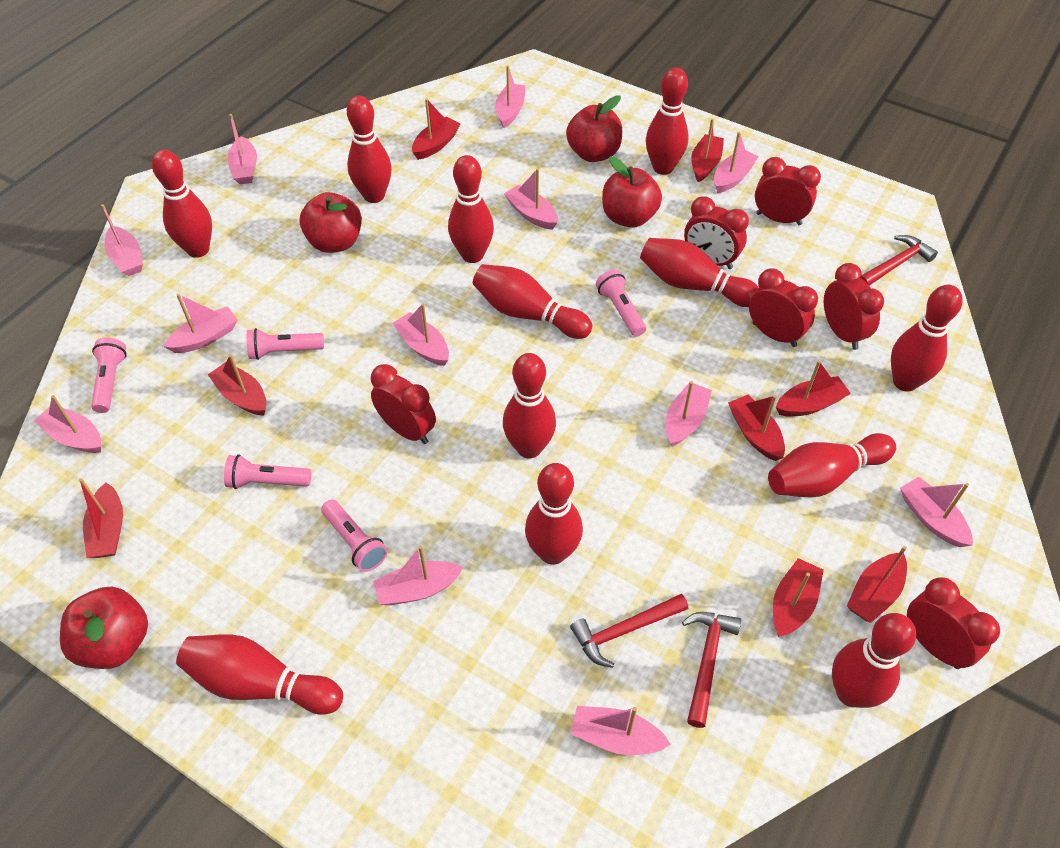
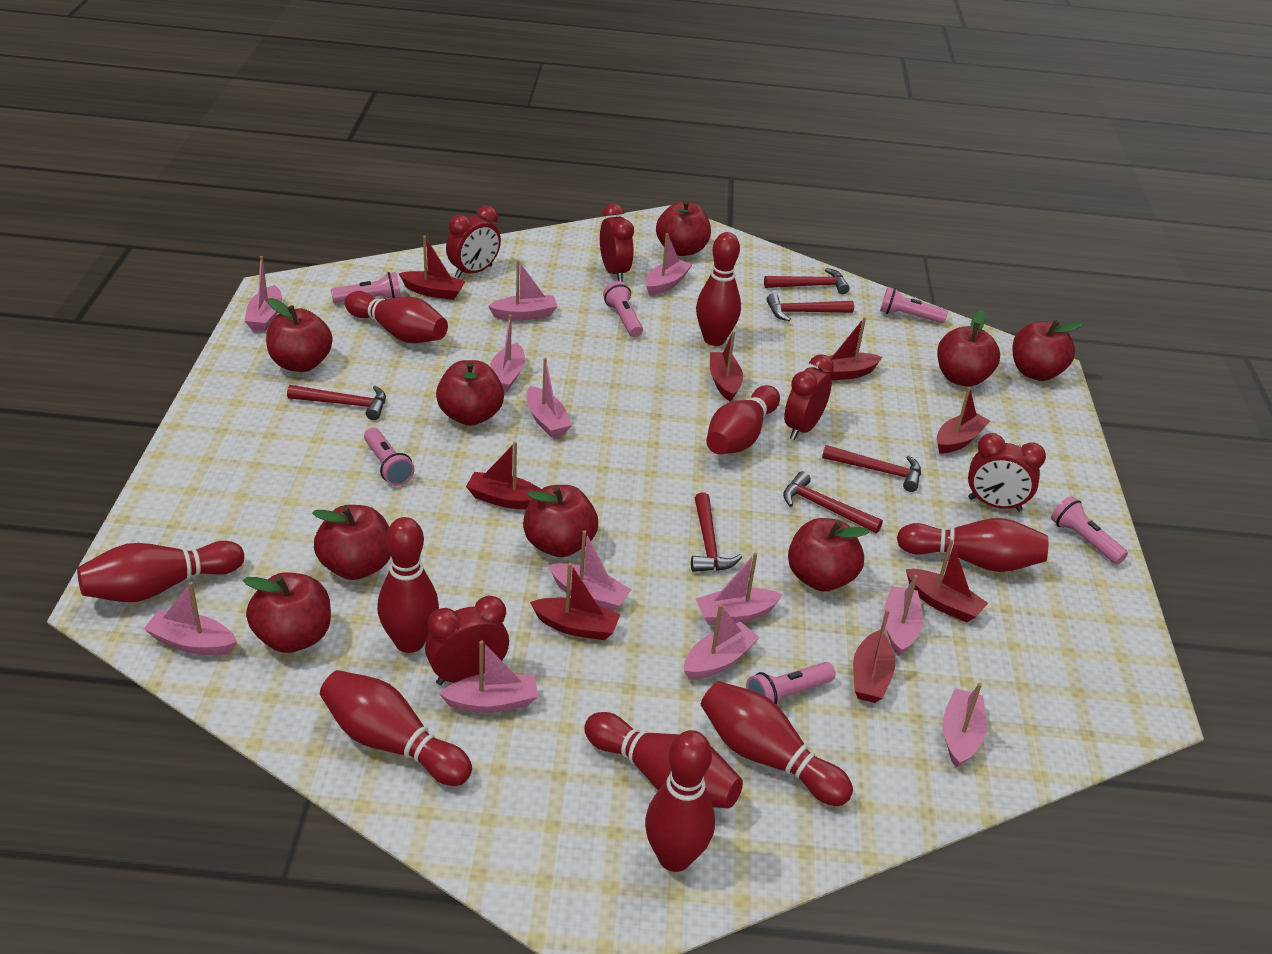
pink flashlight: 5 -> 6
red apple: 4 -> 9
red bowling pin: 12 -> 10
red clock: 6 -> 5
red hammer: 3 -> 6

